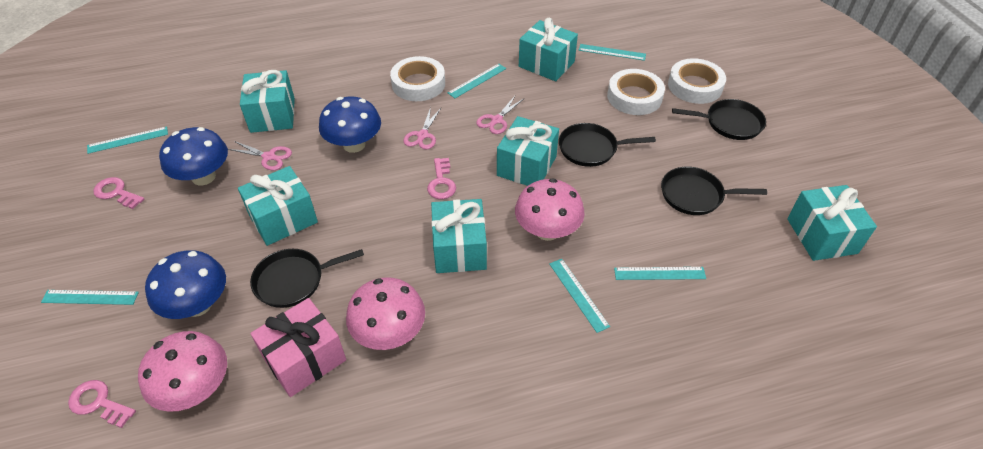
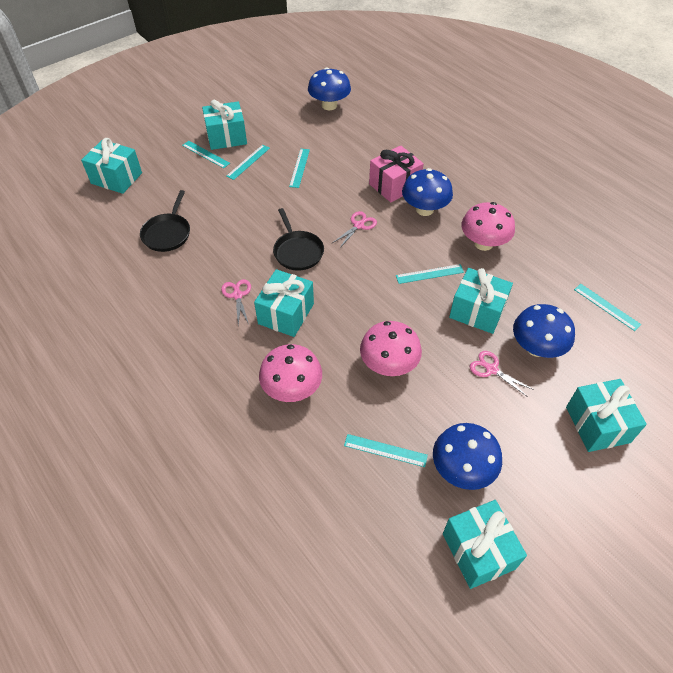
black pan: 4 -> 2
blue mushroom: 3 -> 4
pink key: 3 -> 0
white tape: 3 -> 0

